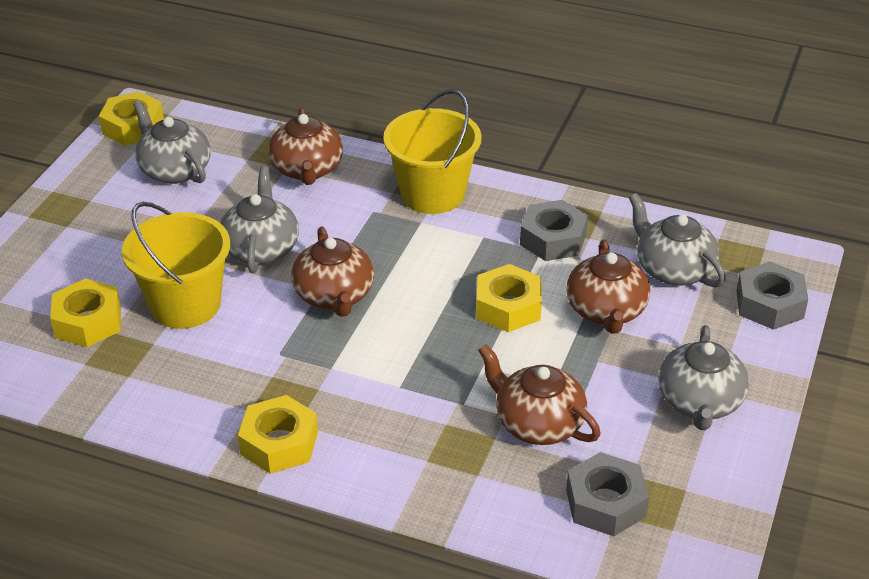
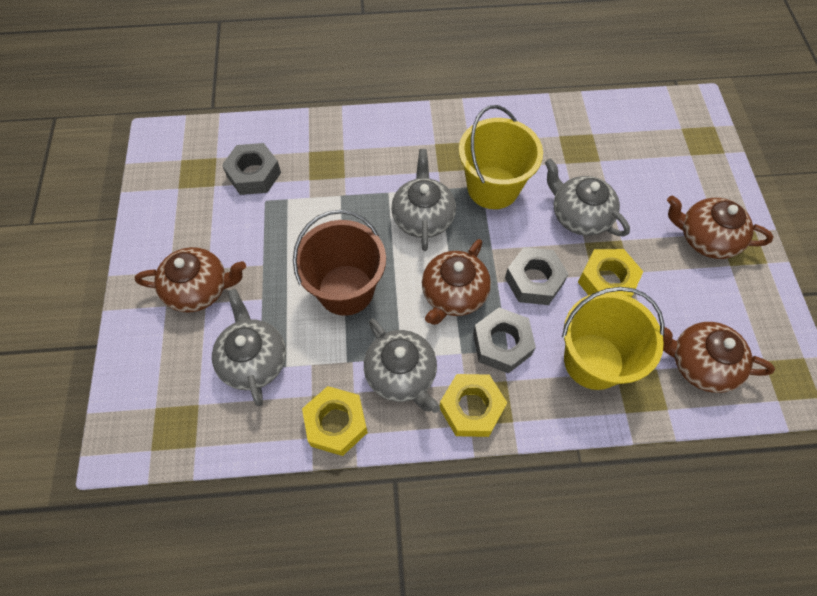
brown bucket: 0 -> 1
yellow nut: 4 -> 3

